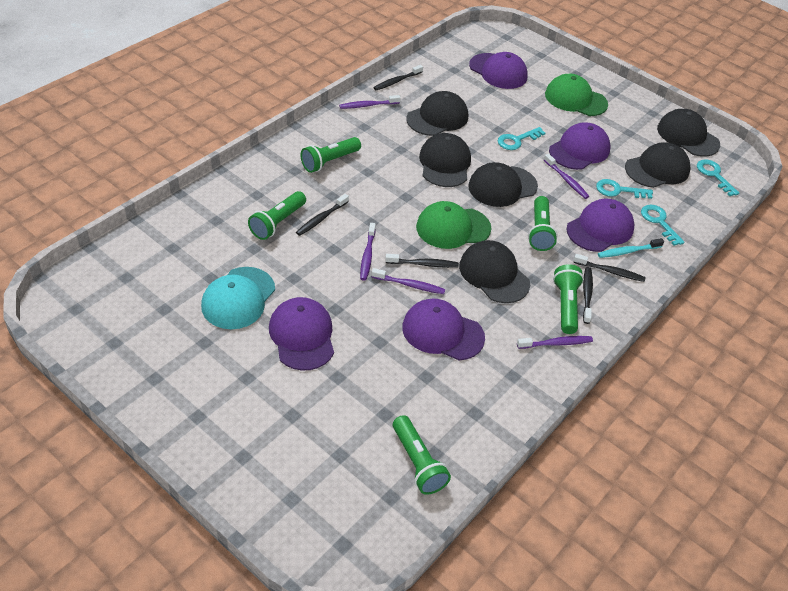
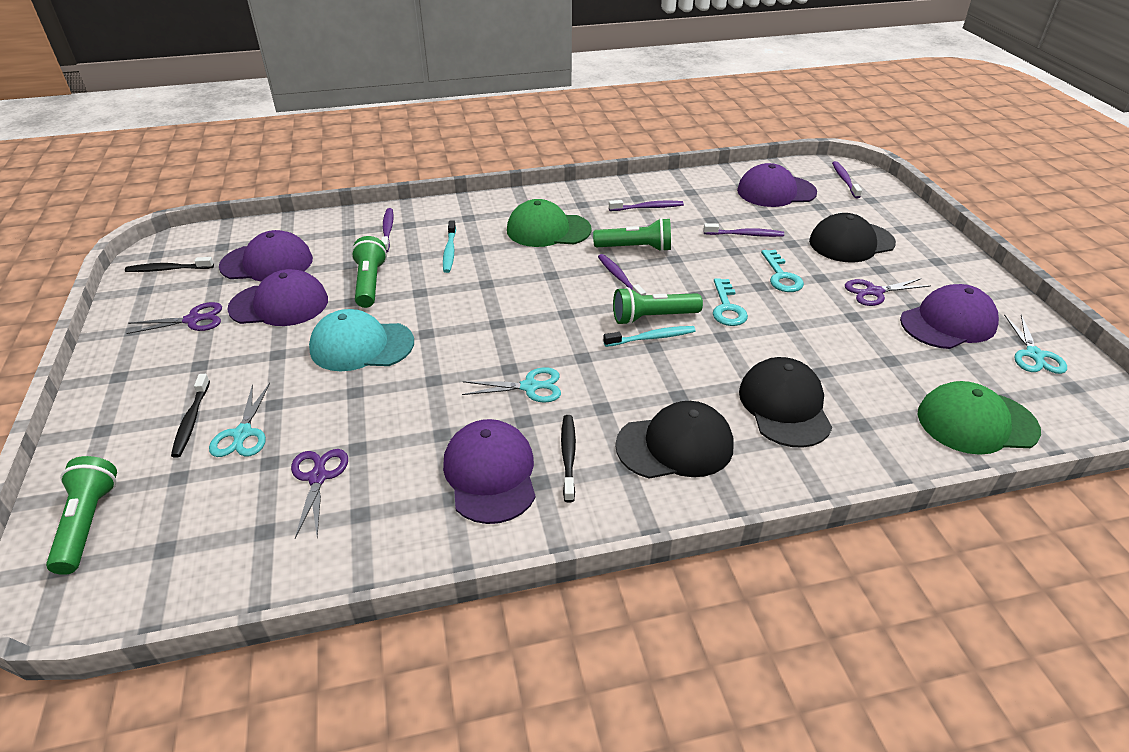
black cap: 6 -> 3
black toothbrush: 5 -> 3
green flashlight: 5 -> 4
purple scissors: 0 -> 3
turquoise key: 4 -> 2
turquoise scissors: 0 -> 3
turquoise toothbrush: 1 -> 2

